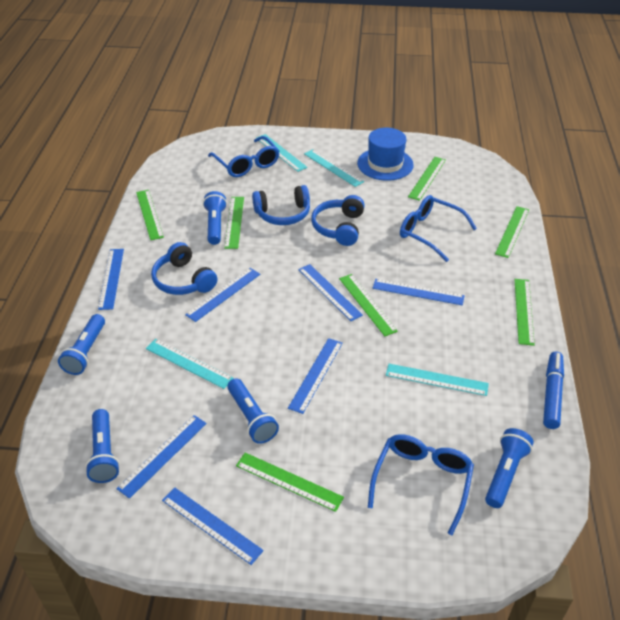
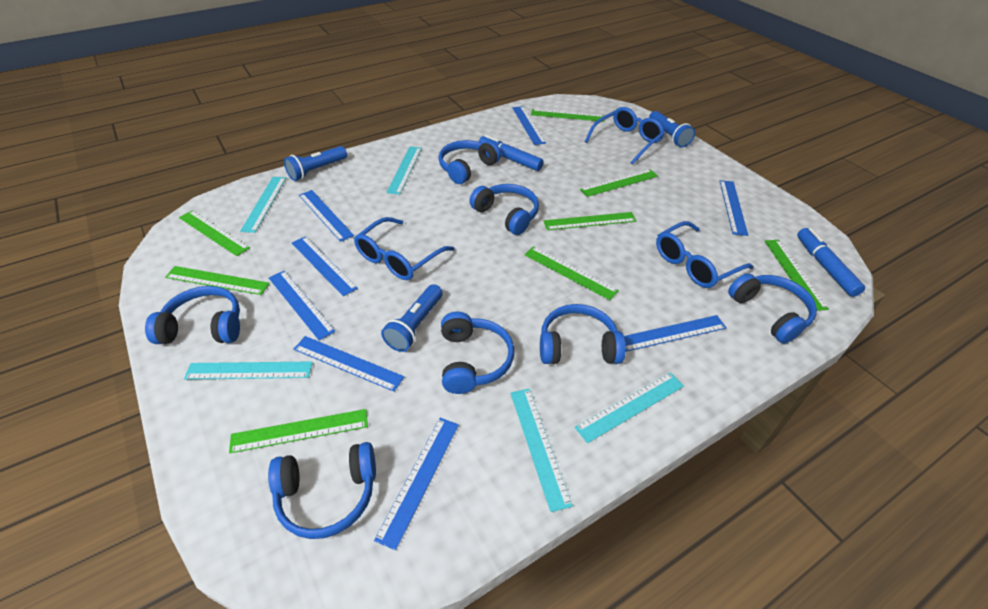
blue flashlight: 5 -> 3
blue hat: 1 -> 0
blue headphones: 3 -> 7
blue marker: 1 -> 2
blue ruler: 7 -> 8
green ruler: 7 -> 8
turquoise ruler: 4 -> 5

